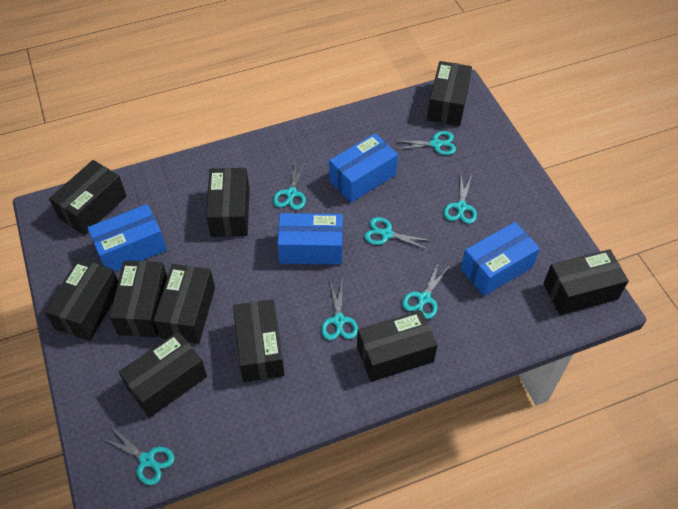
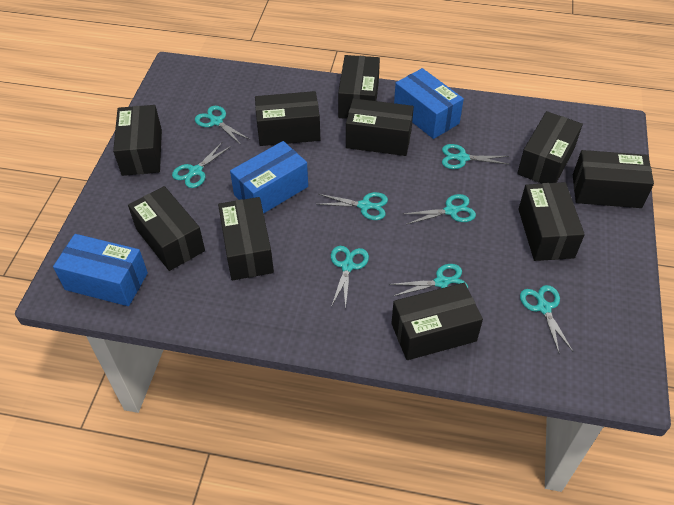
blue box: 4 -> 3
turquoise scissors: 7 -> 8

